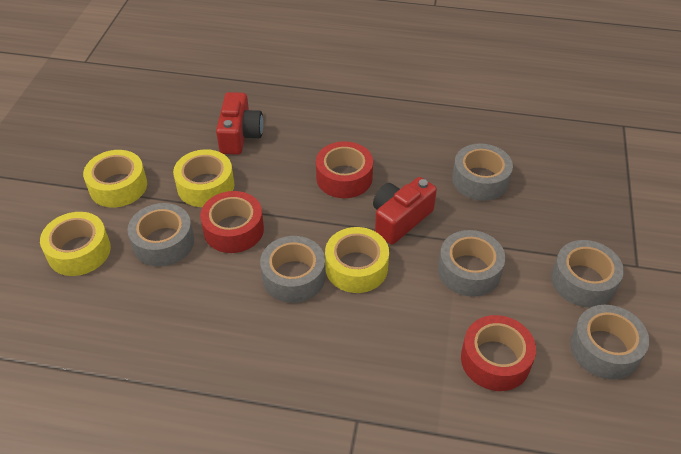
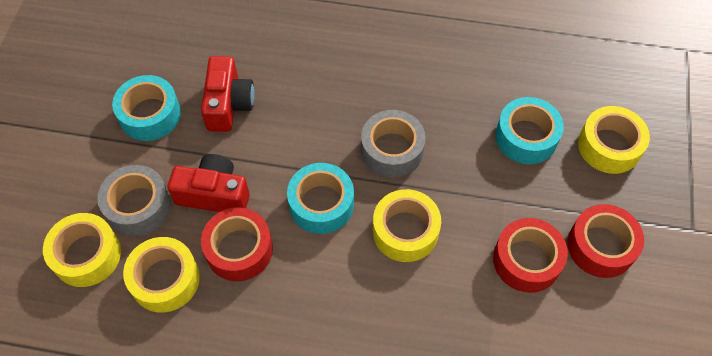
grey tape: 6 -> 2
turquoise tape: 0 -> 3

